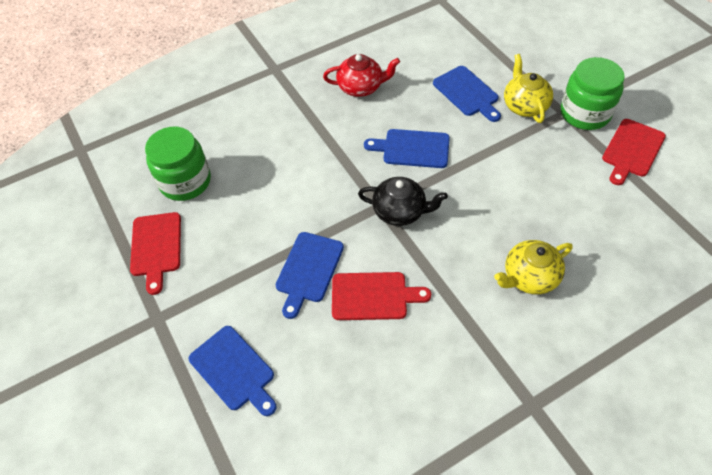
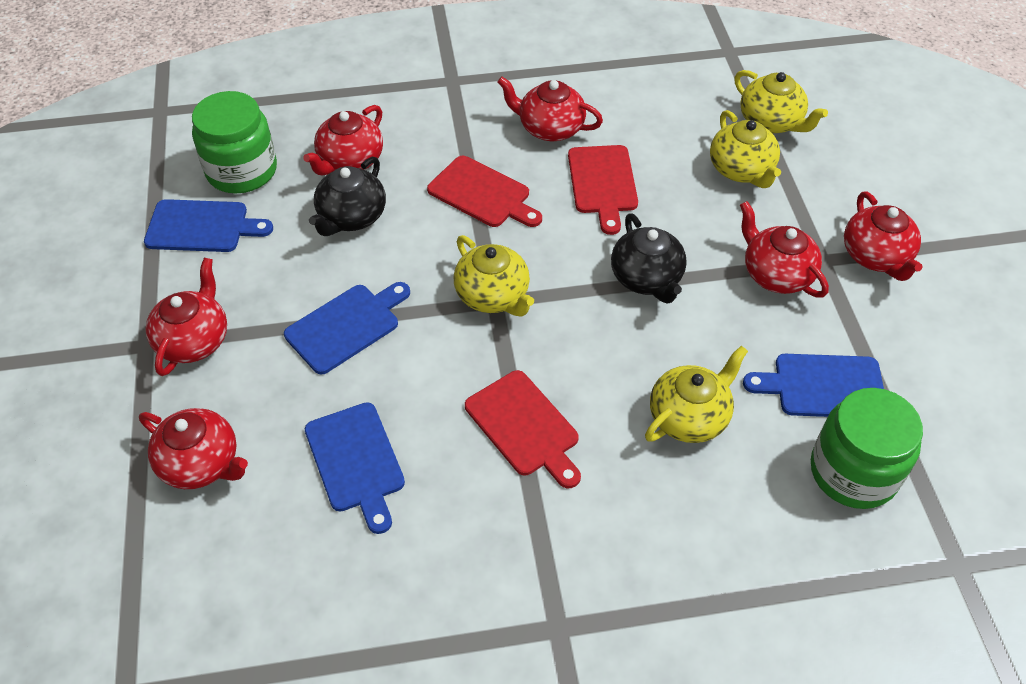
black teapot: 1 -> 2
red teapot: 1 -> 6
yellow teapot: 2 -> 4

